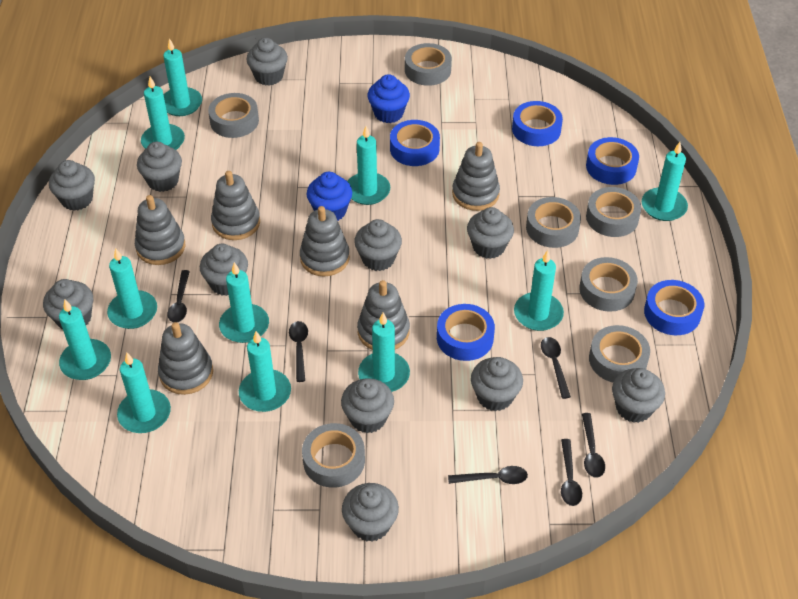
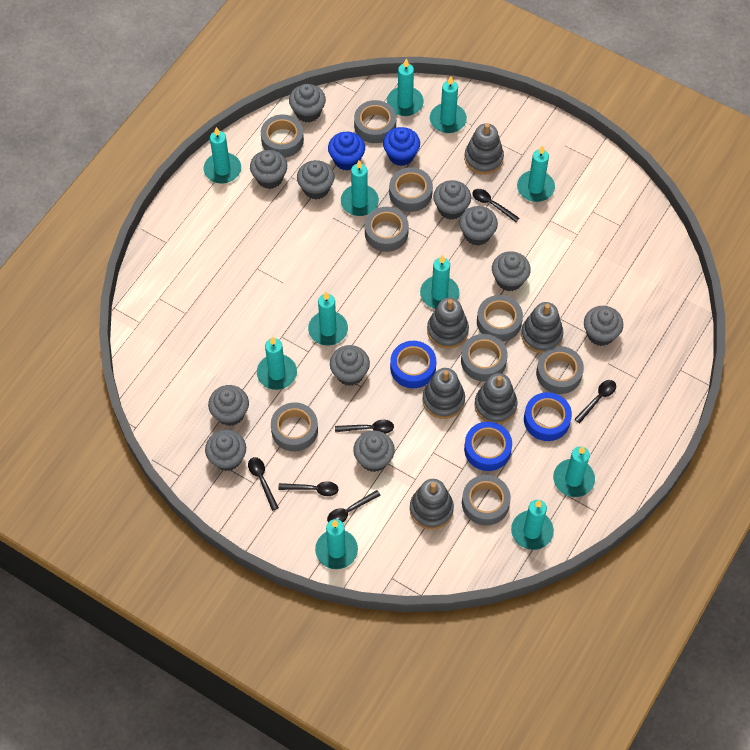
blue tape: 5 -> 3
grey tape: 7 -> 9

